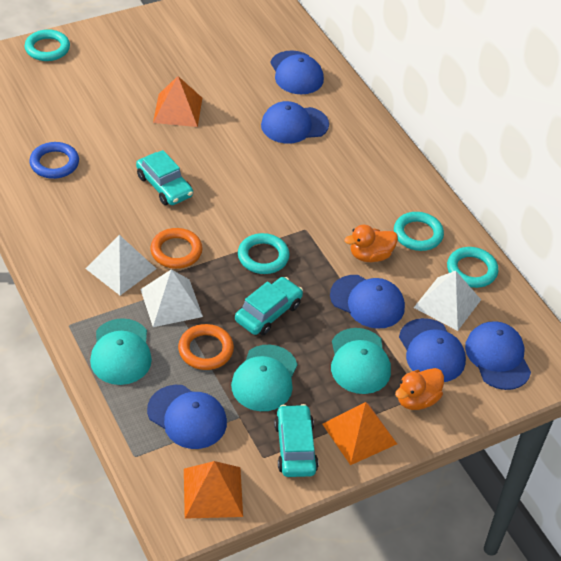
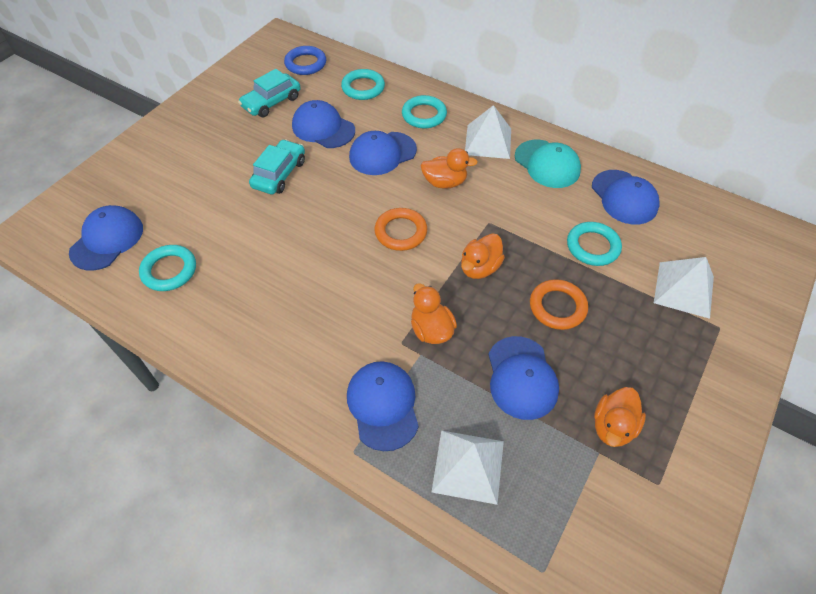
orange duck: 2 -> 4
orange pyramid: 3 -> 0
turquoise cap: 3 -> 1
turquoise car: 3 -> 2

